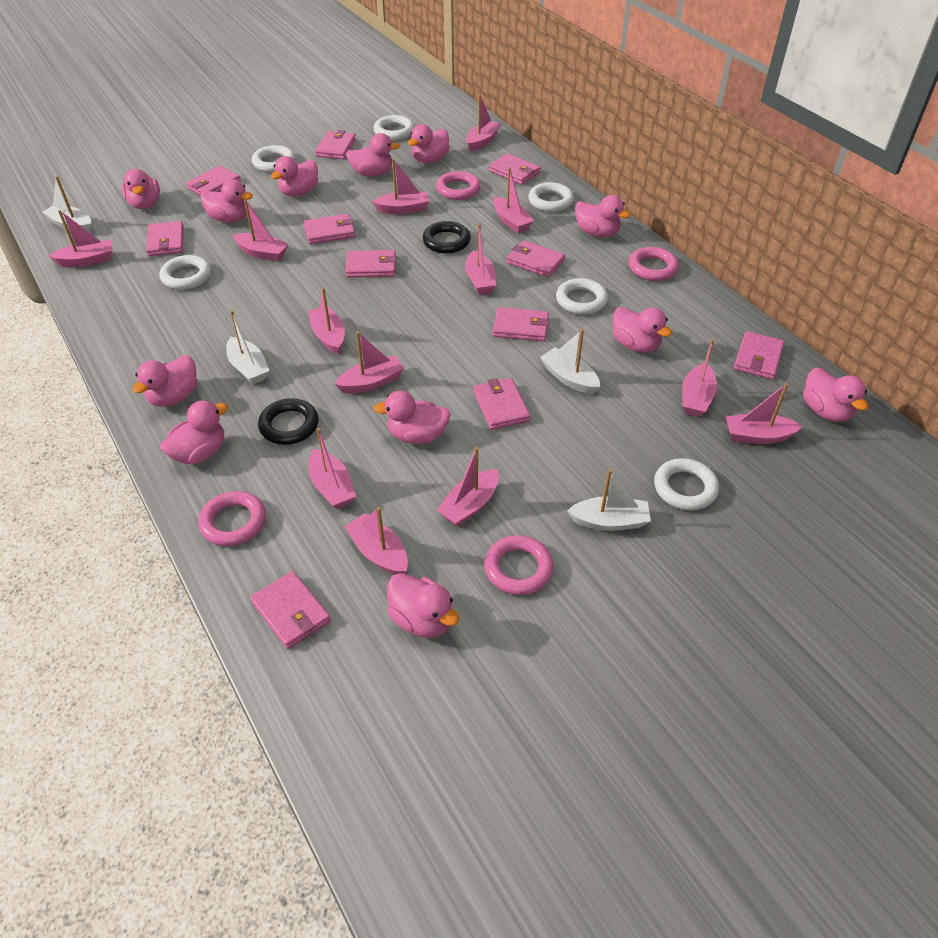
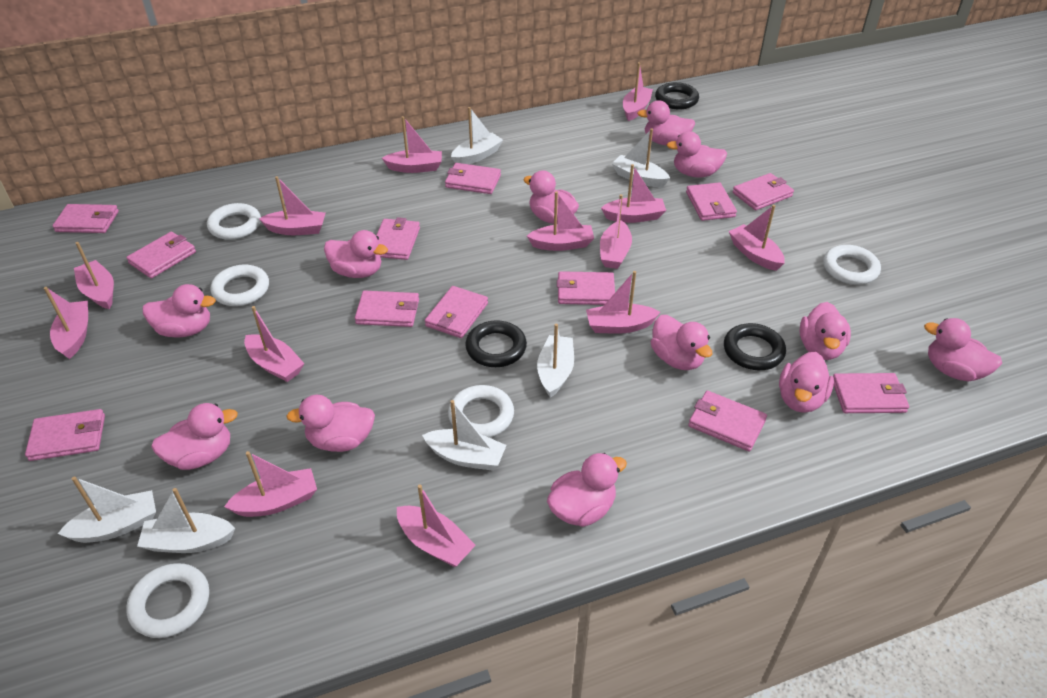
black ring: 2 -> 3
pink ring: 4 -> 0
pink wallet: 11 -> 12
white boat: 4 -> 6
white ring: 6 -> 5

